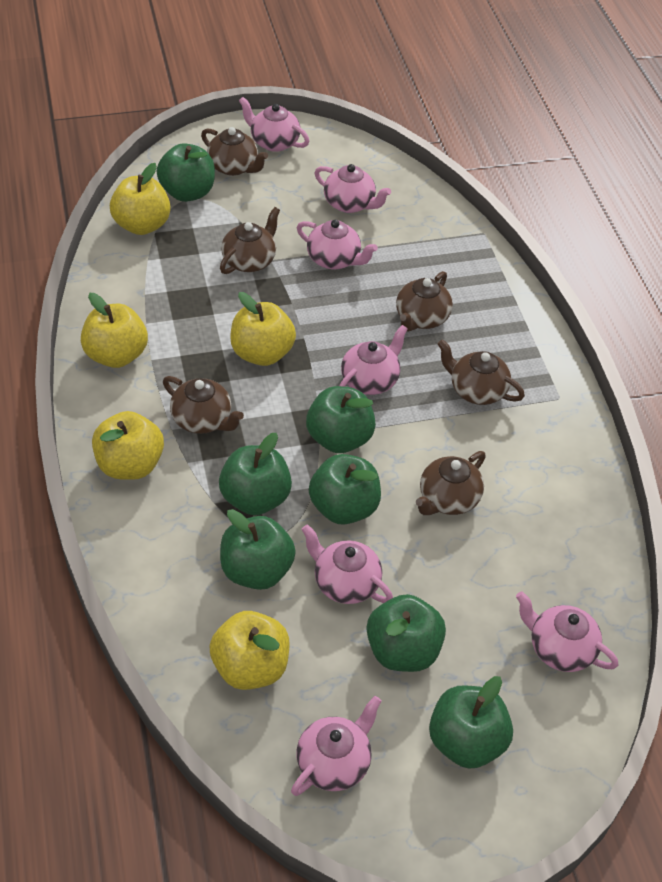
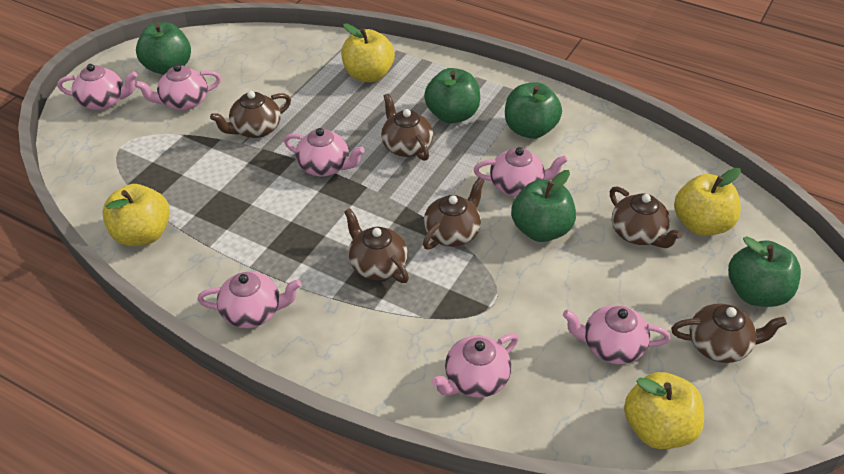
green apple: 7 -> 5
yellow apple: 5 -> 4

